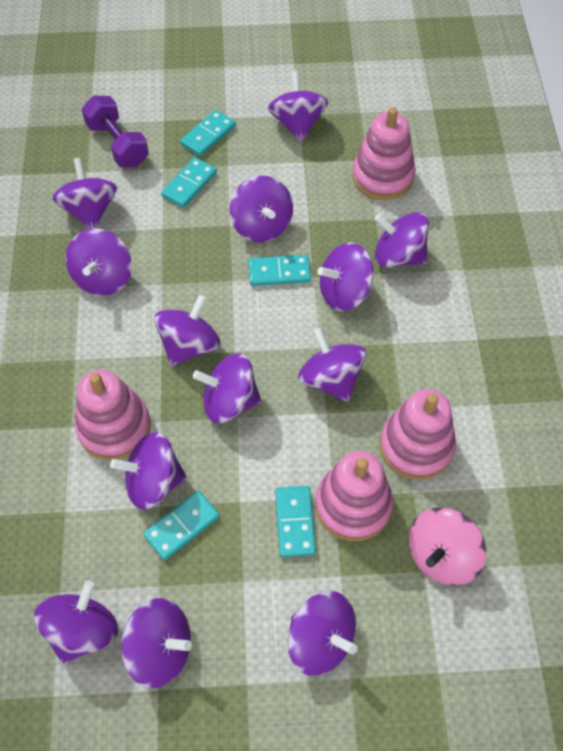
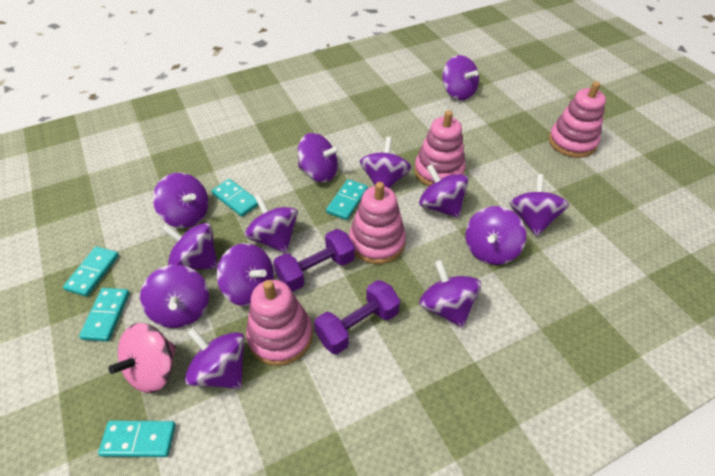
purple dumbbell: 1 -> 2

